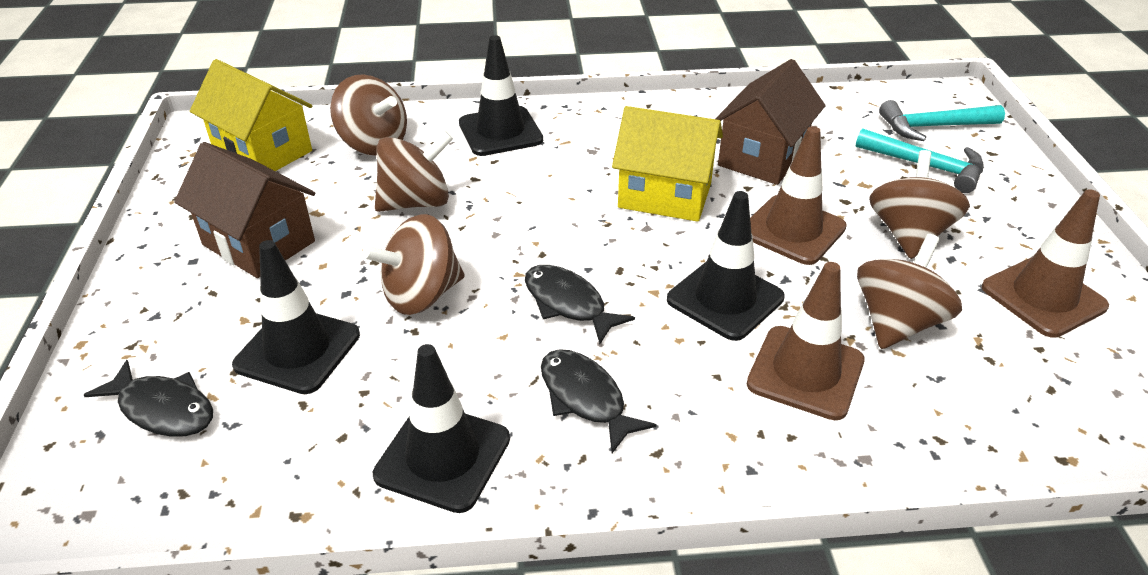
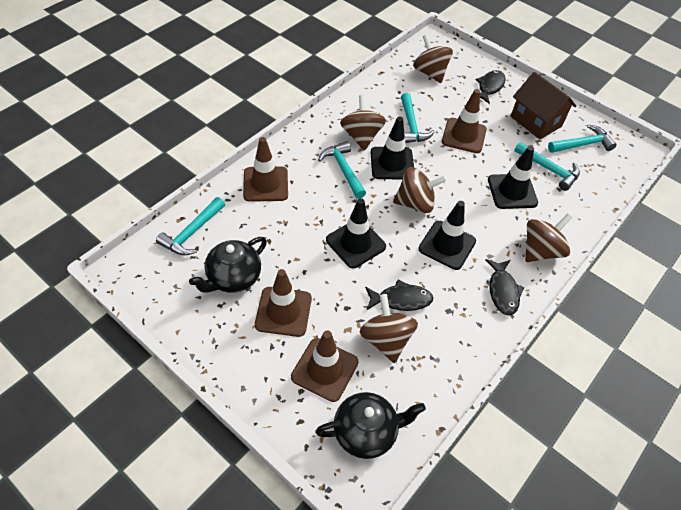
black teapot: 0 -> 2
brown house: 2 -> 1
brown traffic cone: 3 -> 4
turquoise hammer: 2 -> 5
yellow house: 2 -> 0

